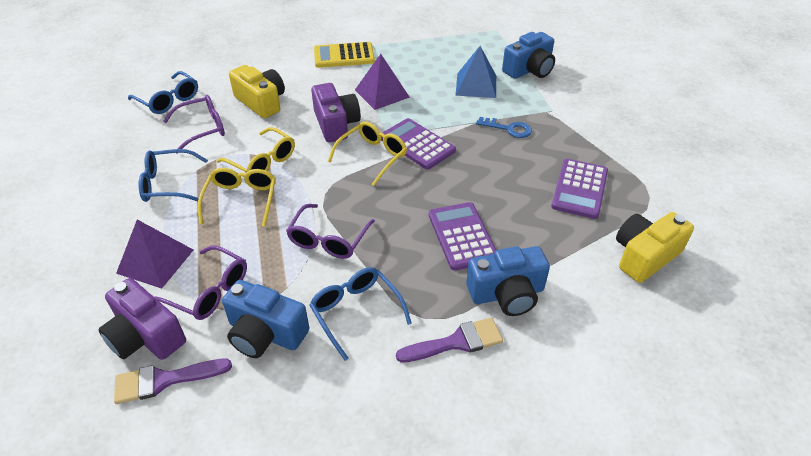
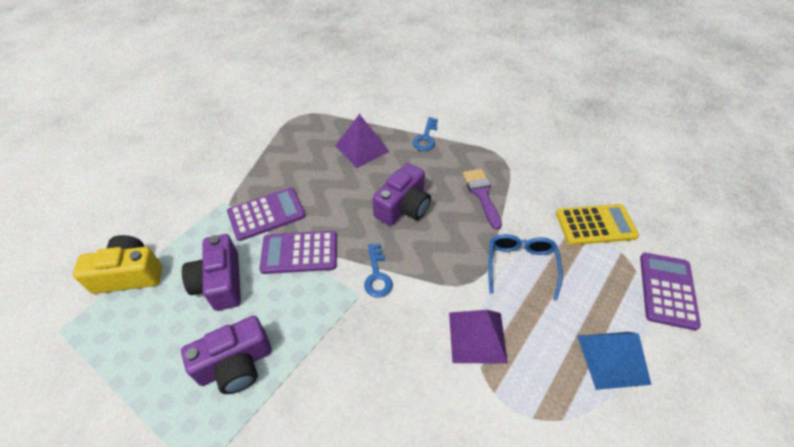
blue camera: 3 -> 0
blue glasses: 3 -> 1
blue key: 1 -> 2
purple brush: 2 -> 1
purple camera: 2 -> 3
purple glasses: 3 -> 0
yellow camera: 2 -> 1
yellow glasses: 3 -> 0

